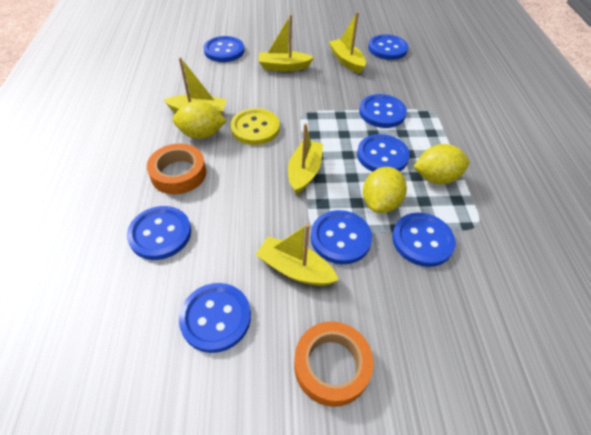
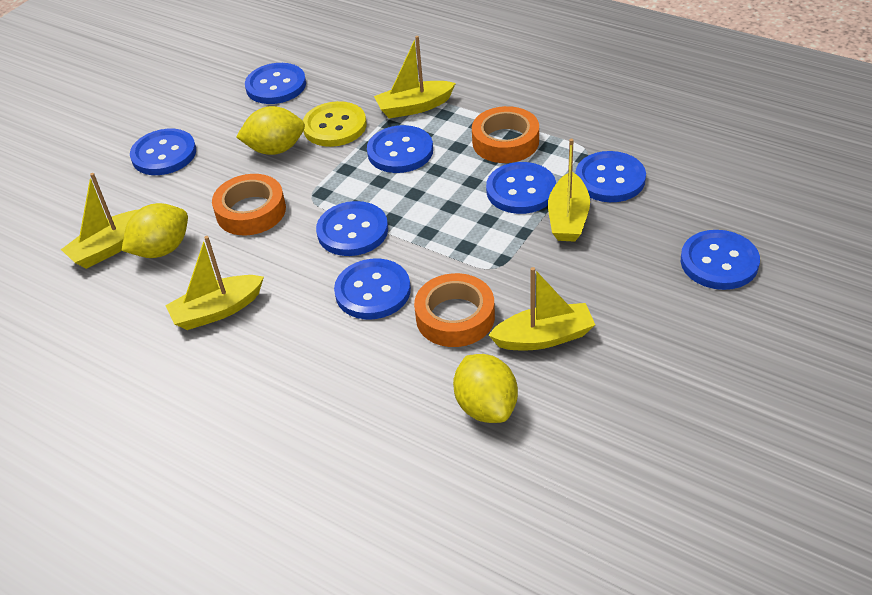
orange tape: 2 -> 3

